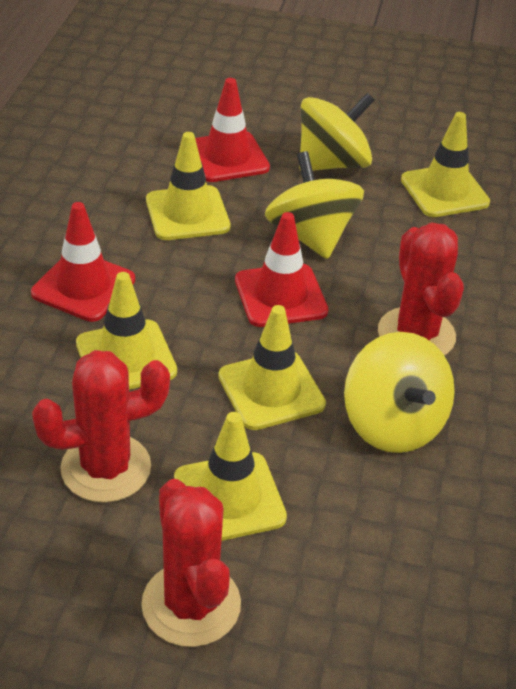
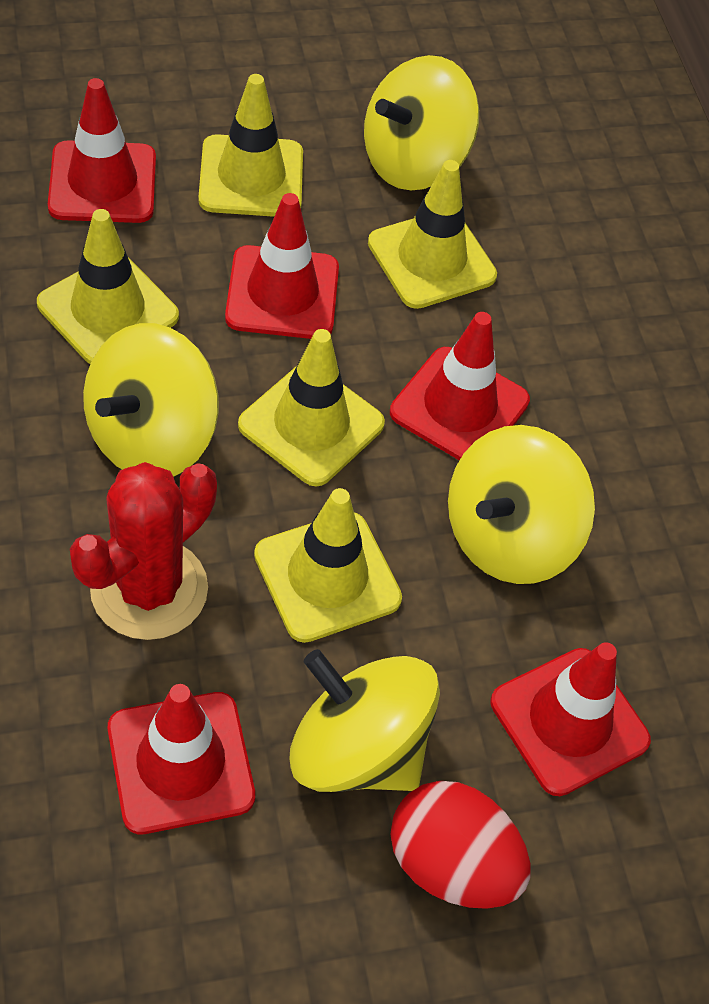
red cactus: 3 -> 1
red egg: 0 -> 1
red traffic cone: 3 -> 5
yellow spinning top: 3 -> 4

